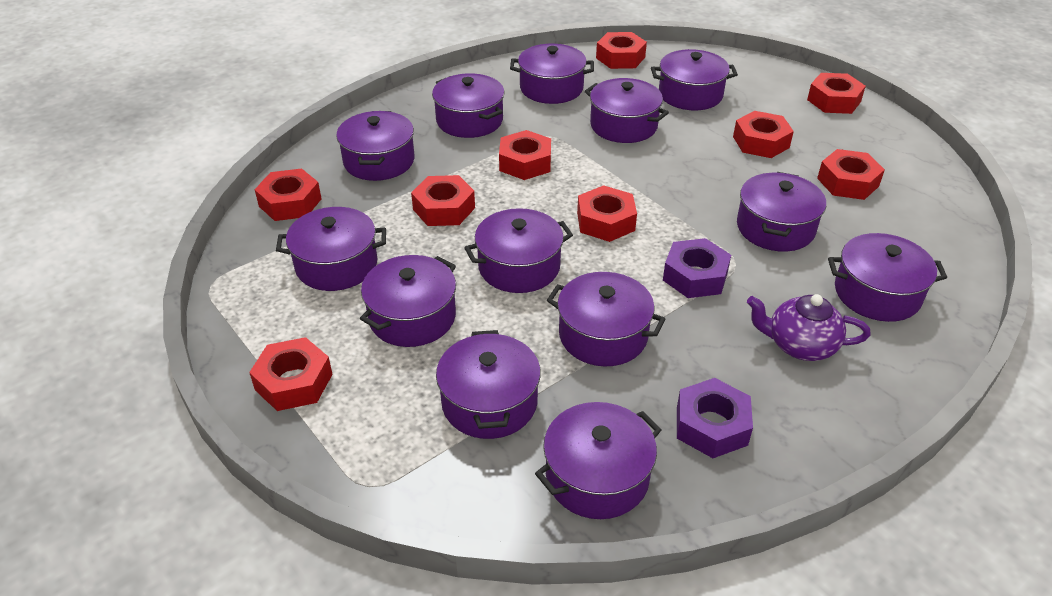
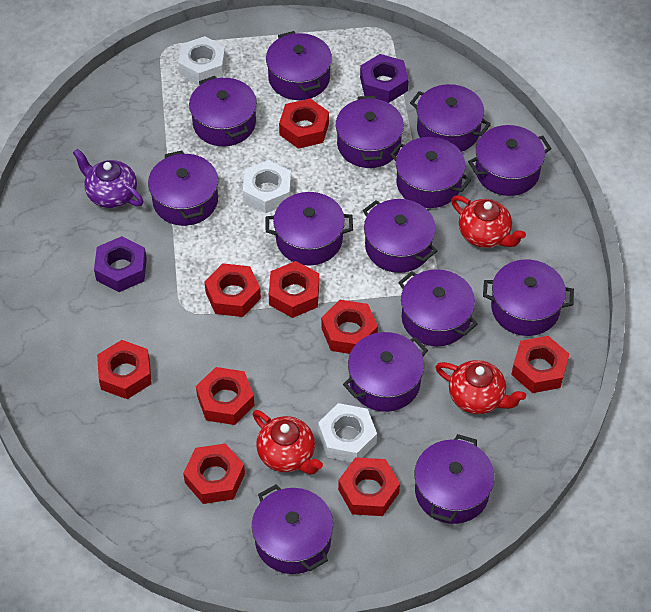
purple pot: 13 -> 14
red teapot: 0 -> 3
white nut: 0 -> 3

